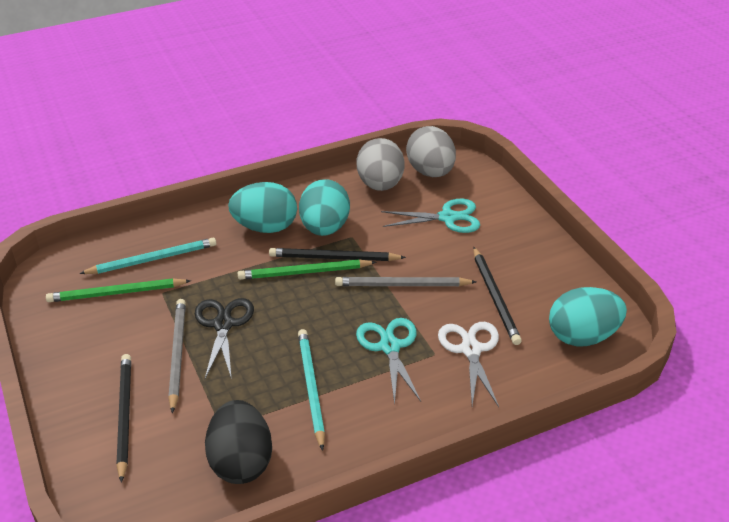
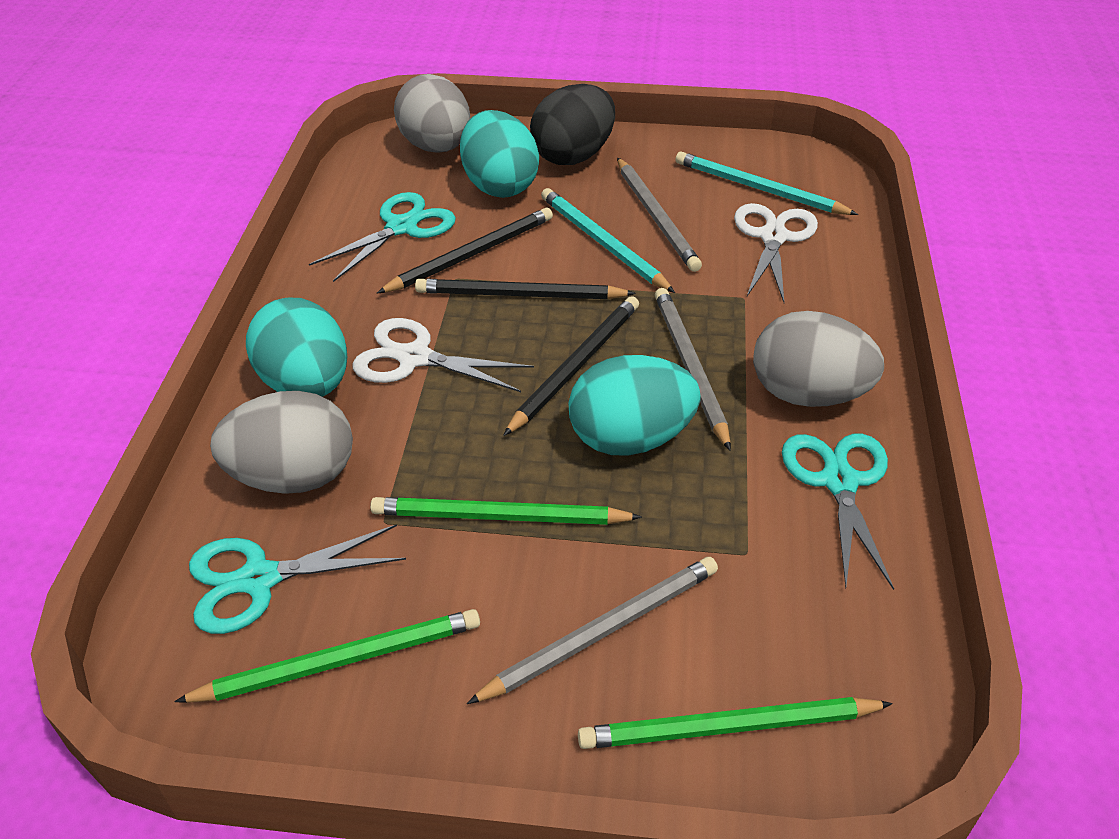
black scissors: 1 -> 0
green pencil: 2 -> 3
grey egg: 2 -> 3
grey pencil: 2 -> 3
turquoise scissors: 2 -> 3
white scissors: 1 -> 2

